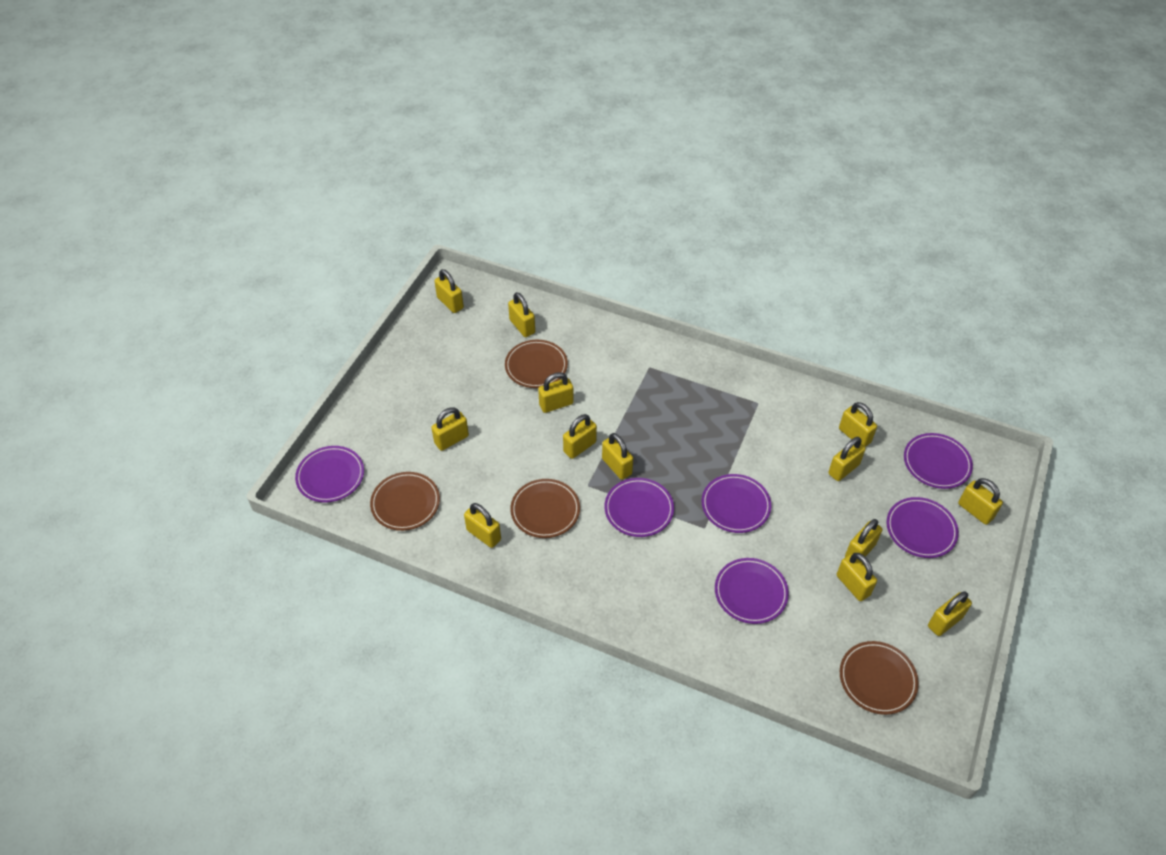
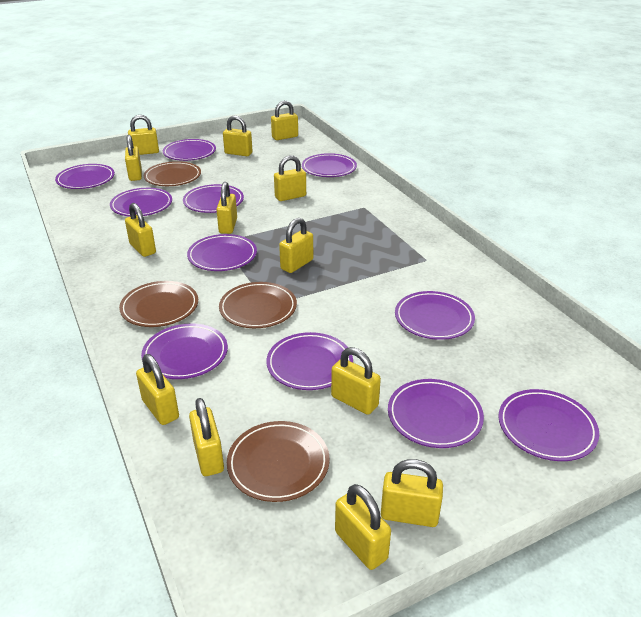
purple plate: 6 -> 11

